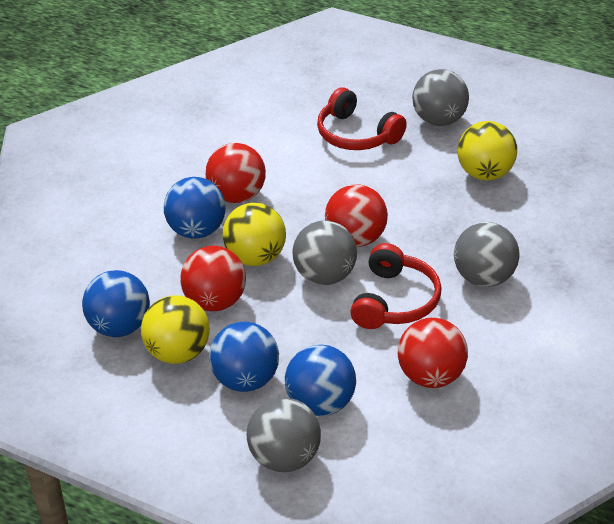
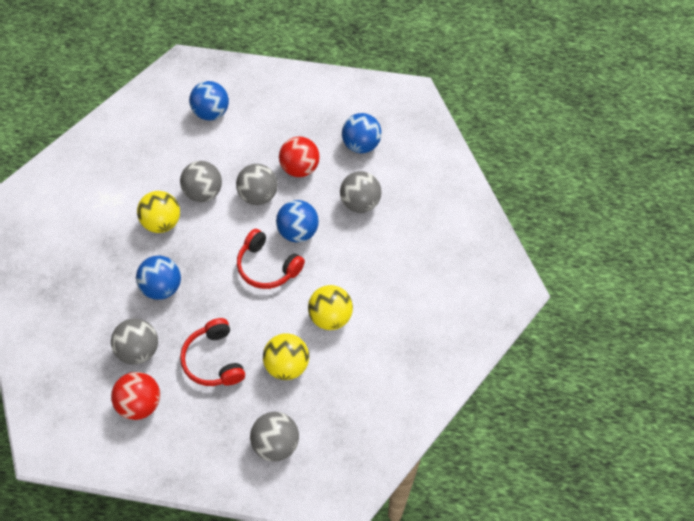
grey ball: 4 -> 5
red ball: 4 -> 2

